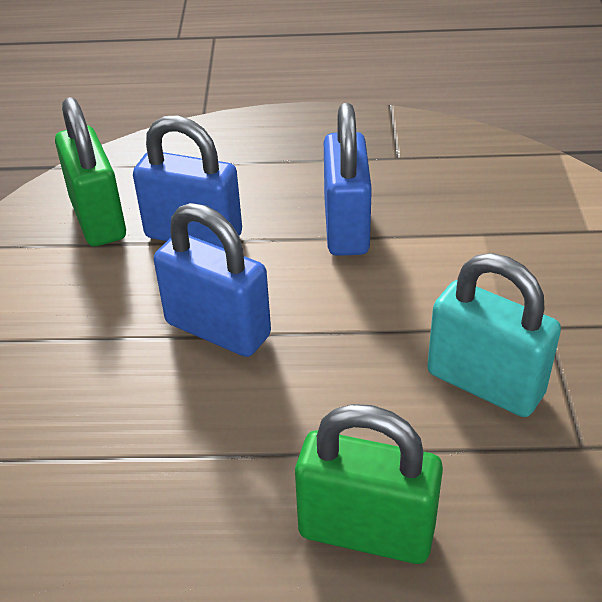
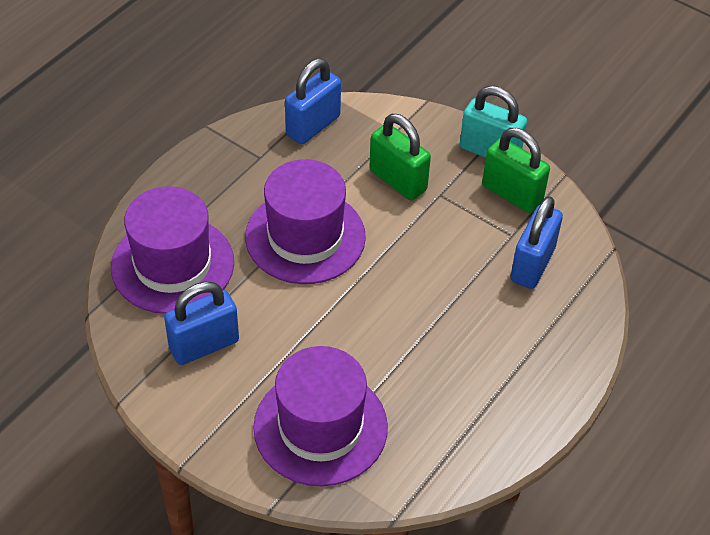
purple hat: 0 -> 3

